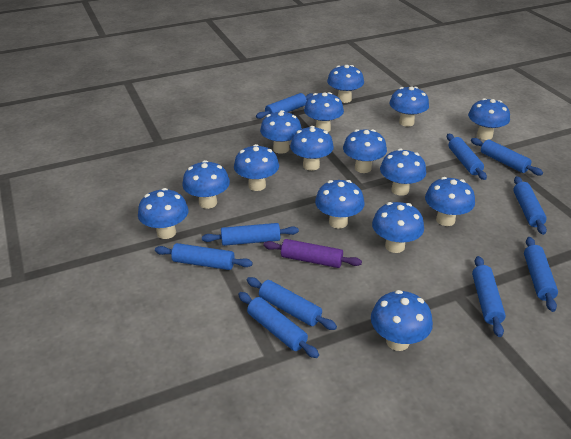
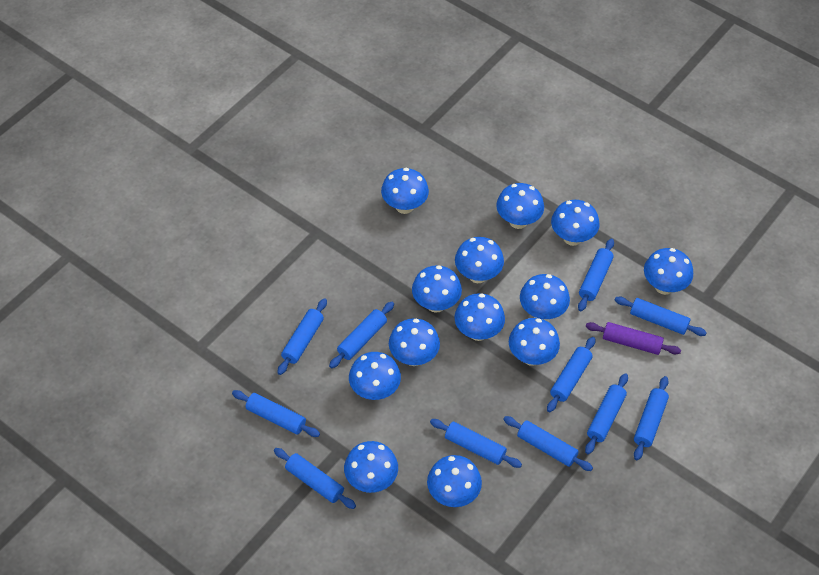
blue mushroom: 15 -> 13
blue rolling pin: 10 -> 11

